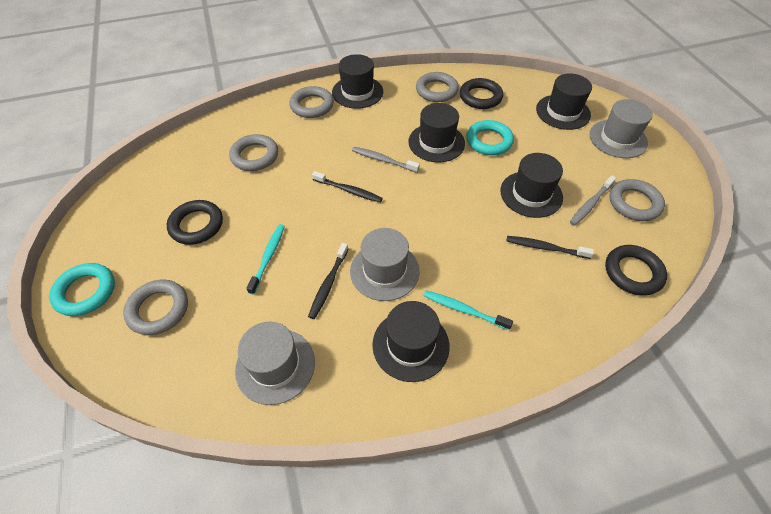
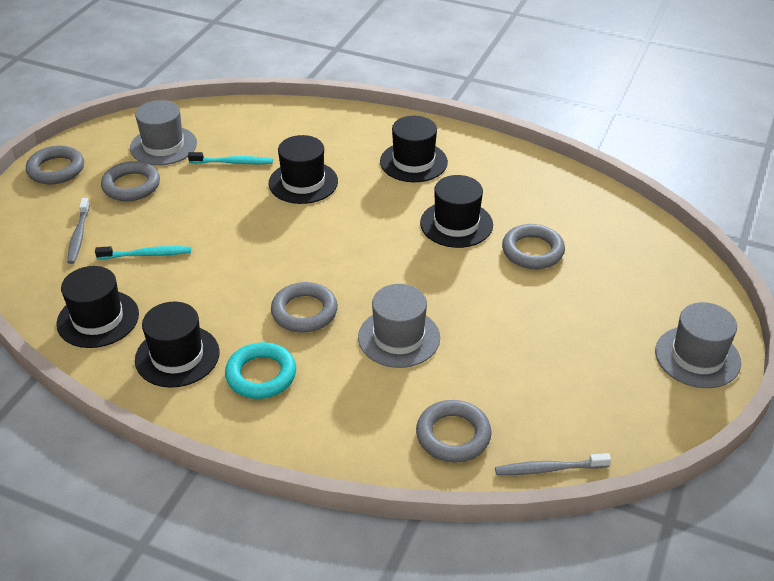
black ring: 3 -> 0
black toothbrush: 3 -> 0
turquoise ring: 2 -> 1

